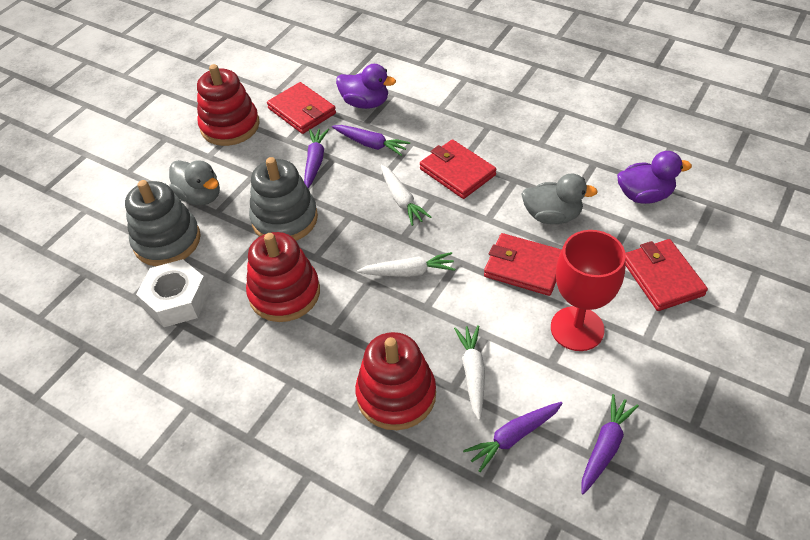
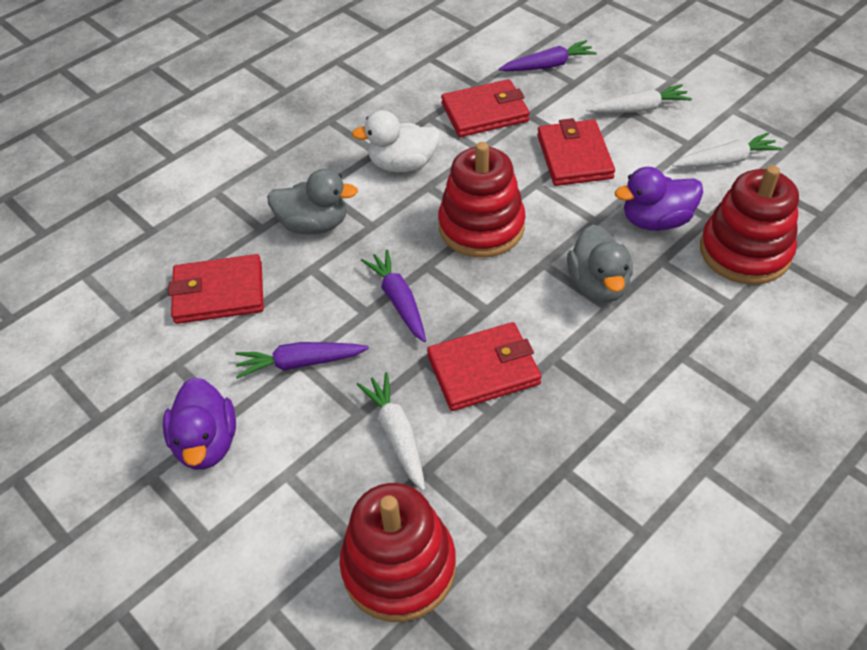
grey stacking toy: 2 -> 0
purple carrot: 4 -> 3
red goblet: 1 -> 0
white duck: 0 -> 1
white nut: 1 -> 0

